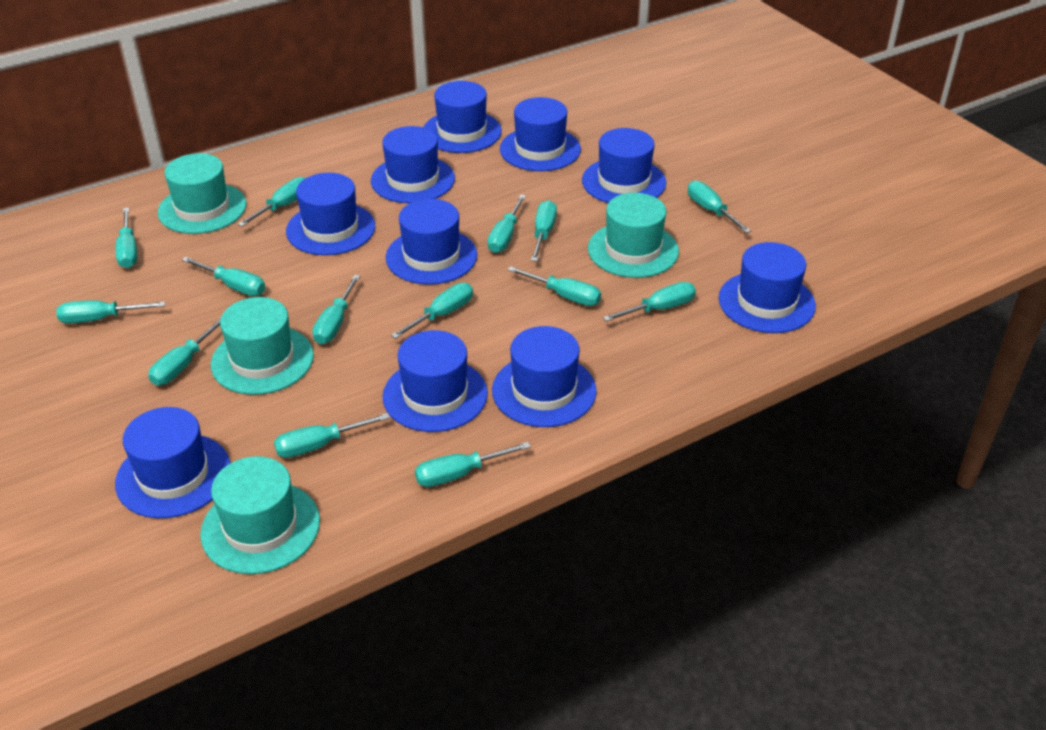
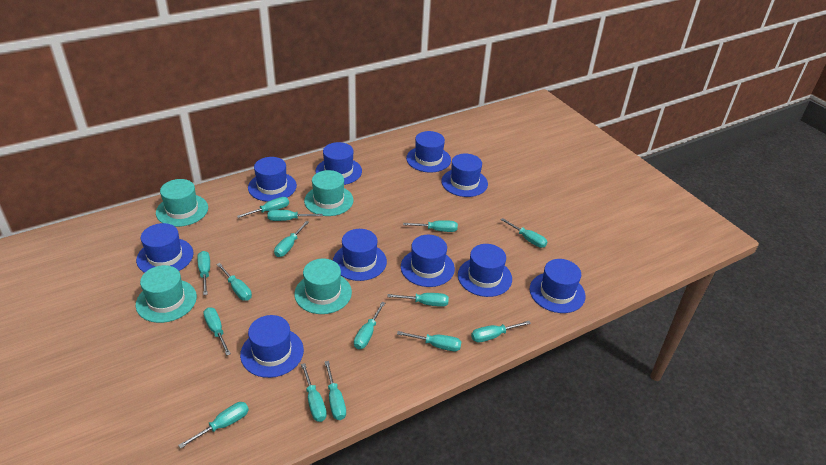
turquoise screwdriver: 14 -> 15

